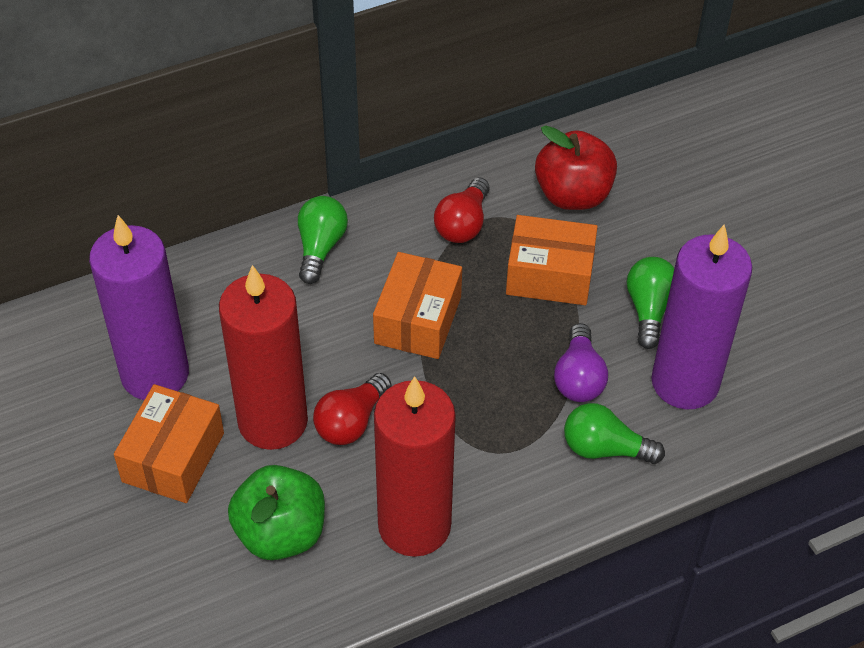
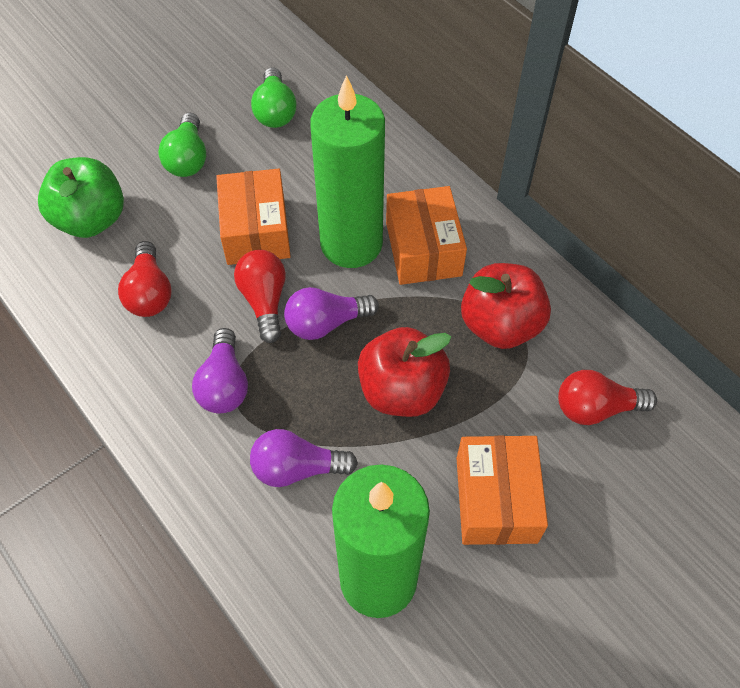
green candle: 0 -> 2
green light bulb: 3 -> 2
purple candle: 2 -> 0
purple light bulb: 1 -> 3
red apple: 1 -> 2
red candle: 2 -> 0
red light bulb: 2 -> 3

